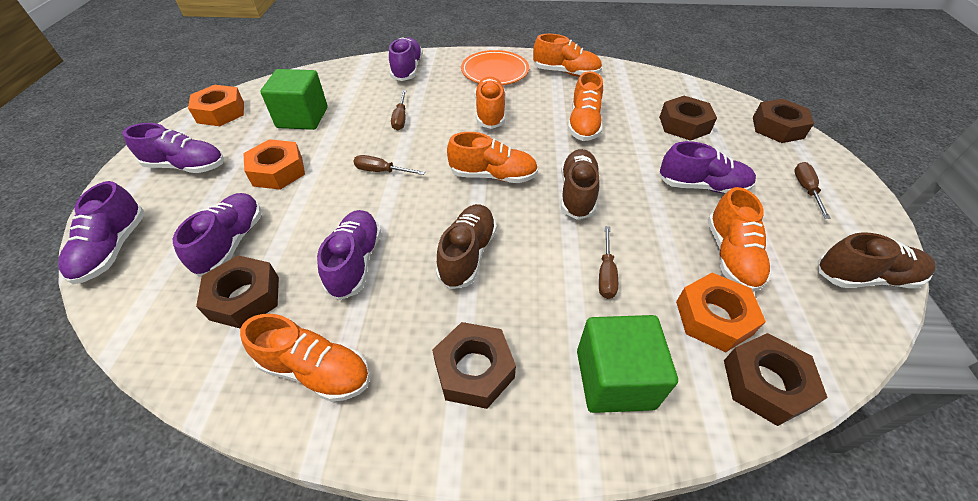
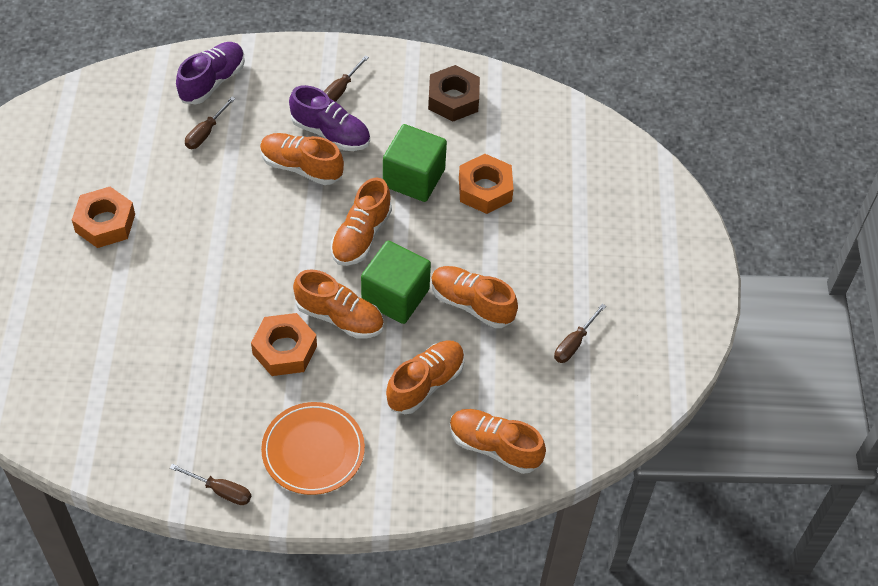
brown nut: 5 -> 1
brown shoe: 3 -> 0
purple shoe: 6 -> 2

